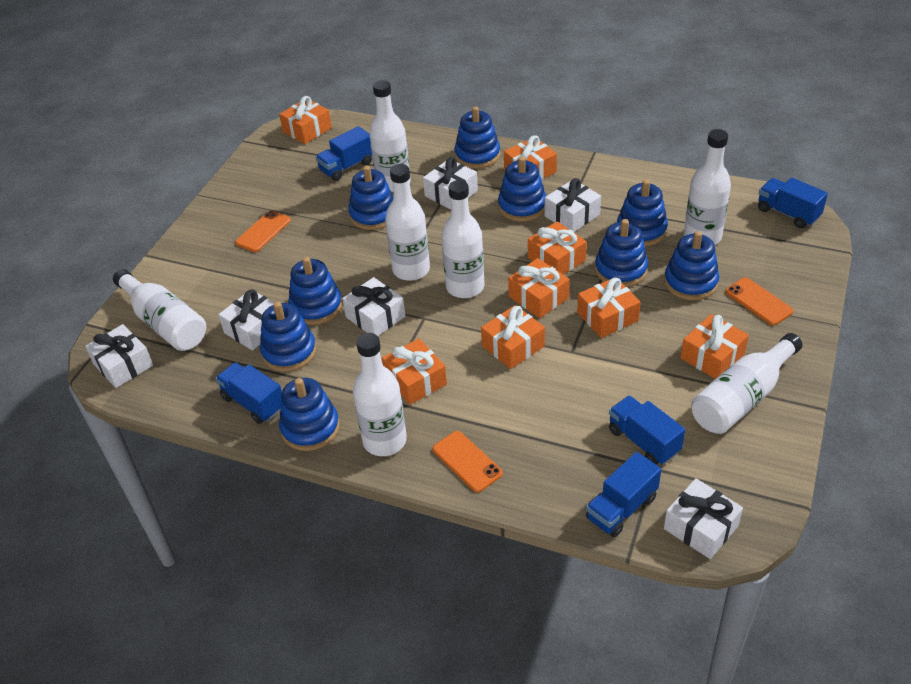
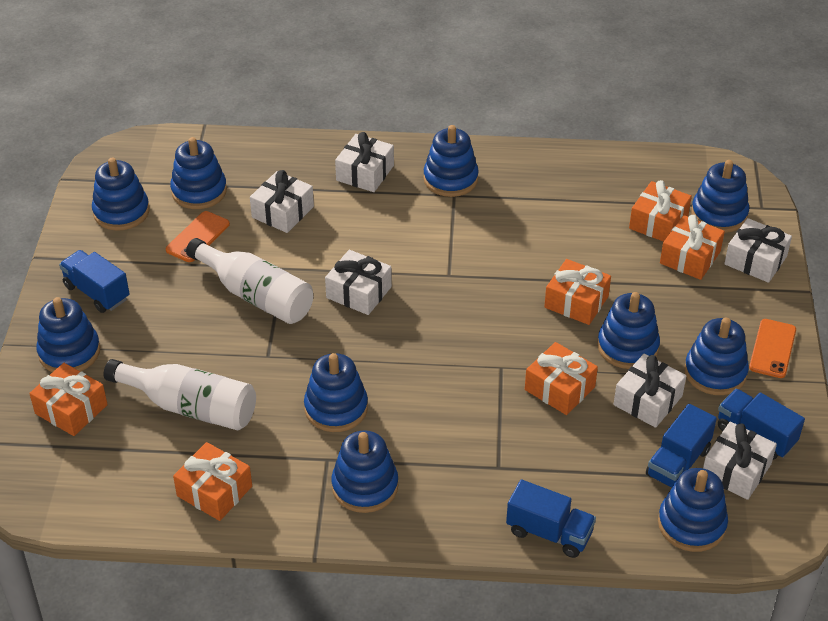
blue stacking toy: 9 -> 10
blue truck: 5 -> 4
orange gift: 8 -> 6
orange phone: 3 -> 2
white bottle: 7 -> 2

